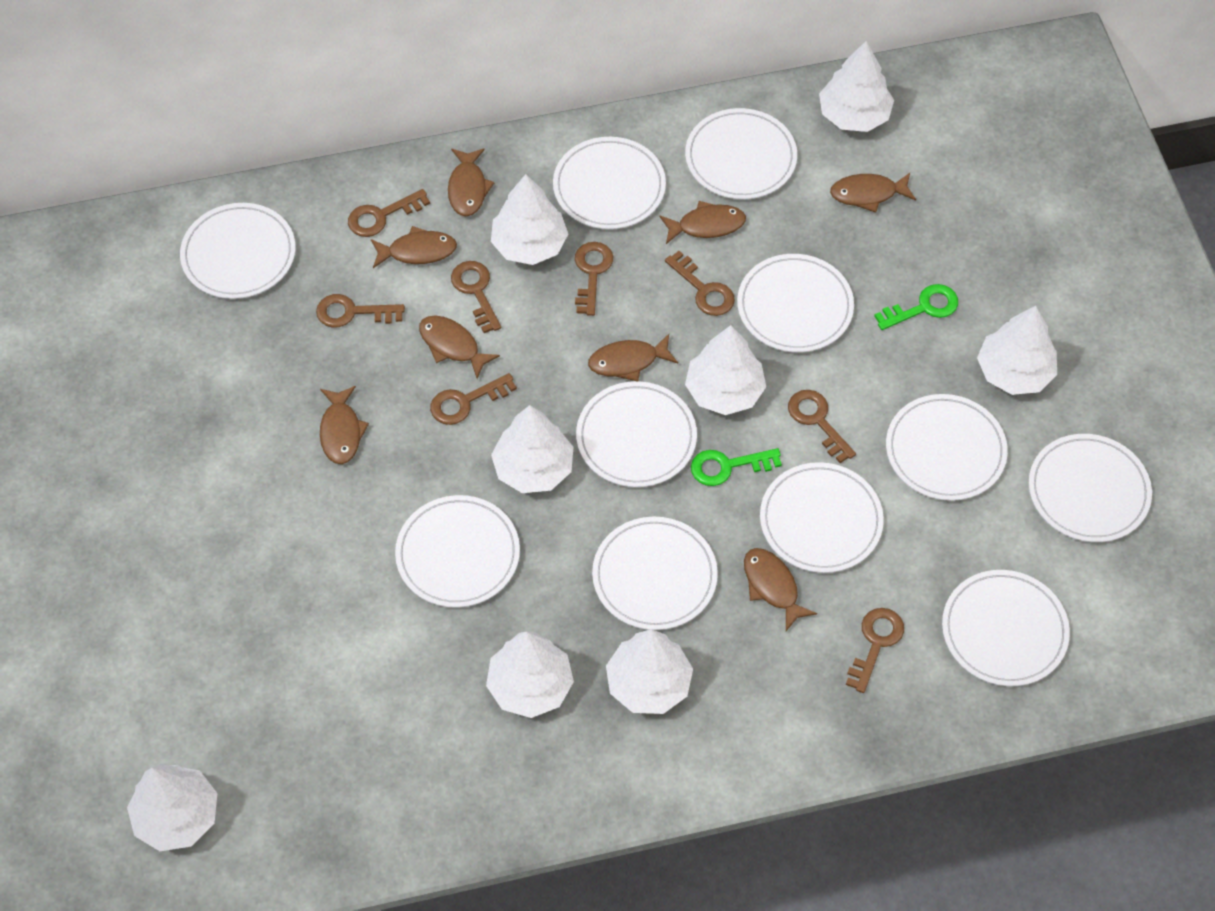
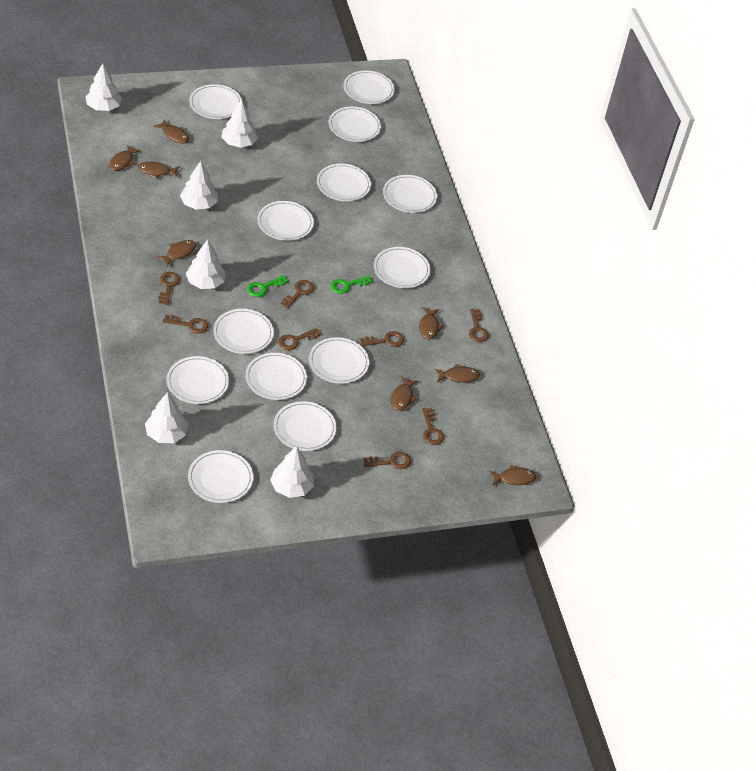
white plate: 11 -> 13
white tree: 8 -> 6

